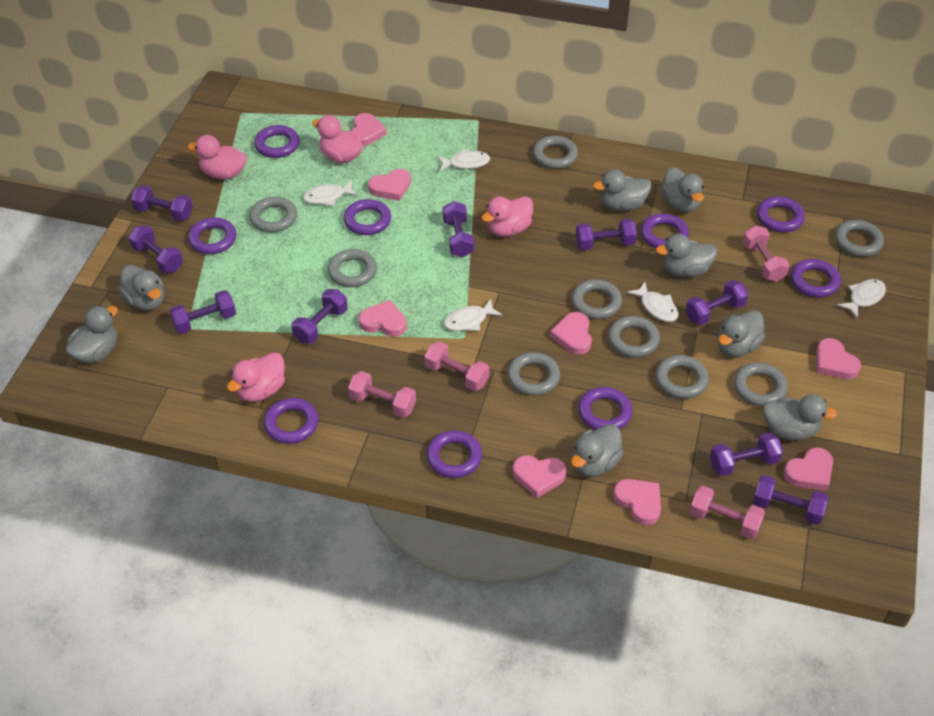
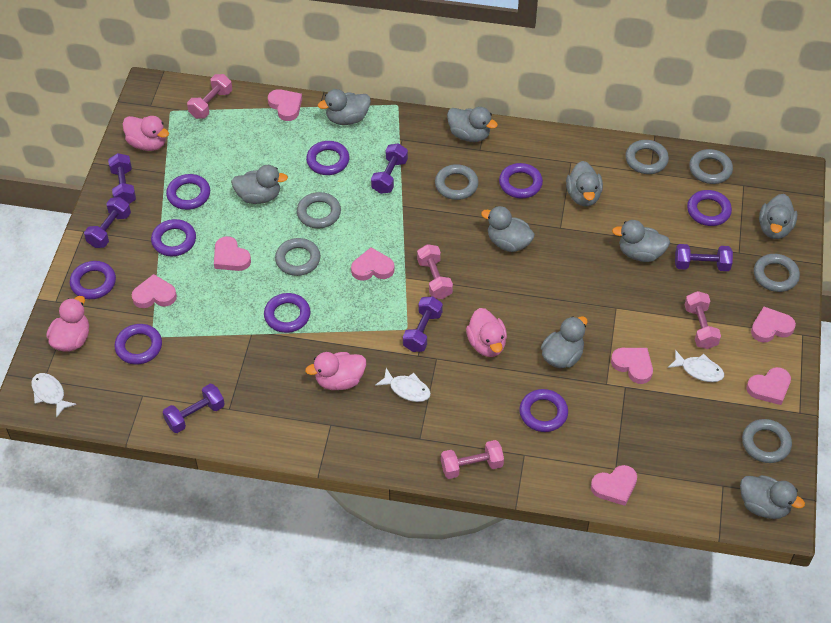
grey duck: 8 -> 9
grey ring: 9 -> 7
purple dumbbell: 9 -> 6
white fish: 5 -> 3

